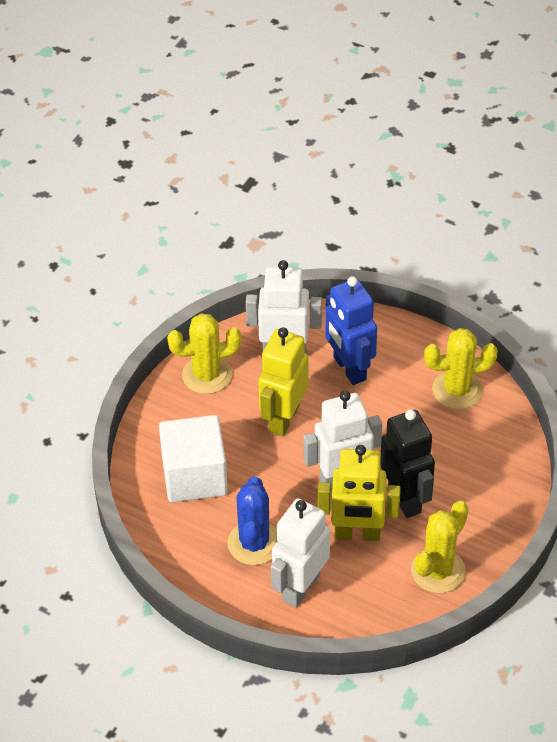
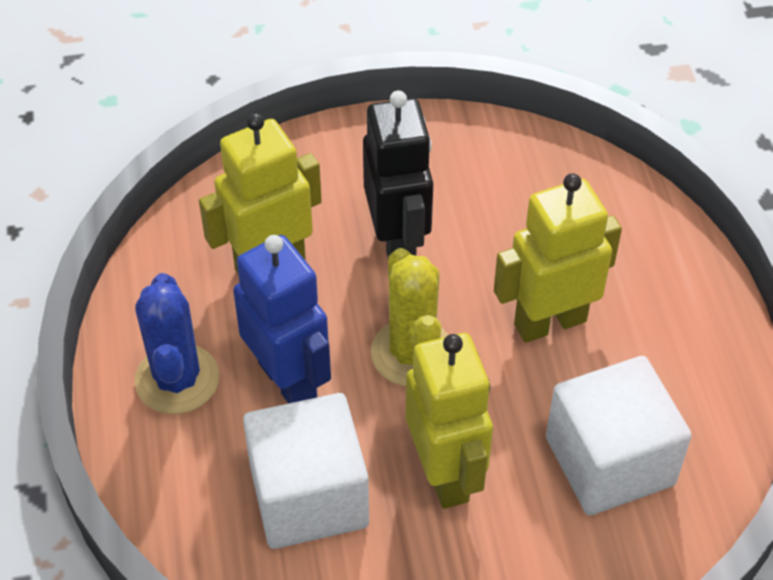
white cube: 1 -> 2
white robot: 3 -> 0
yellow cactus: 3 -> 1
yellow robot: 2 -> 3

